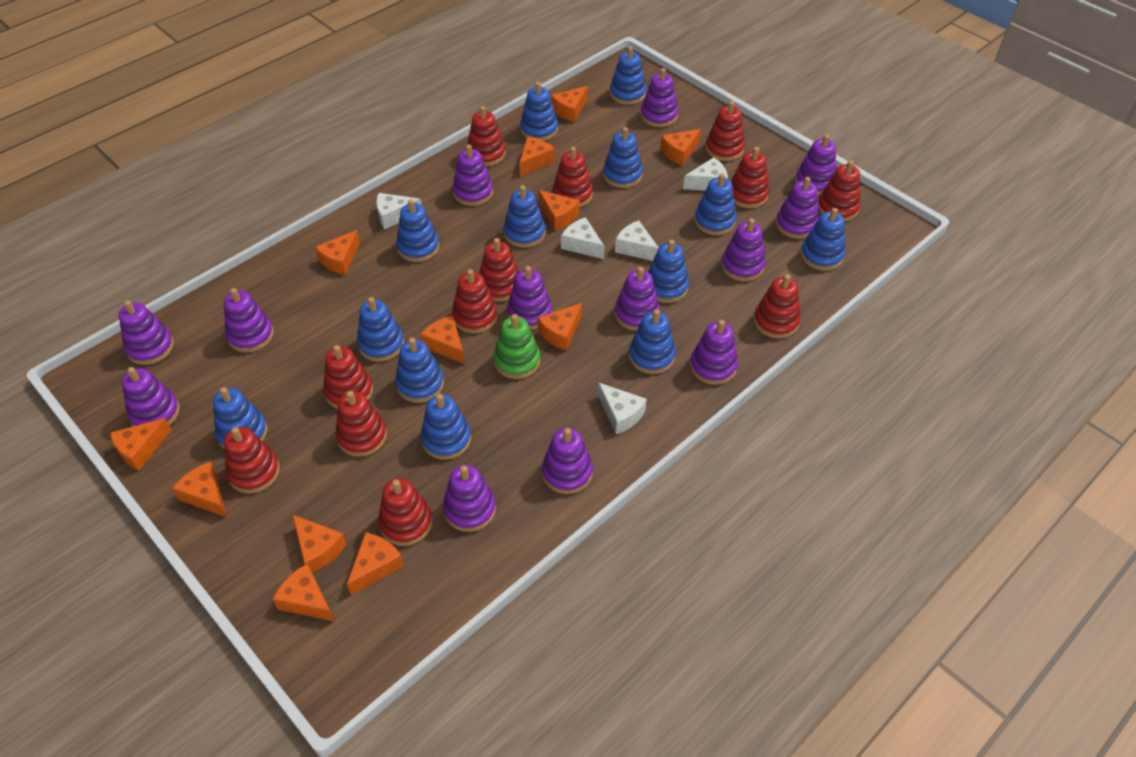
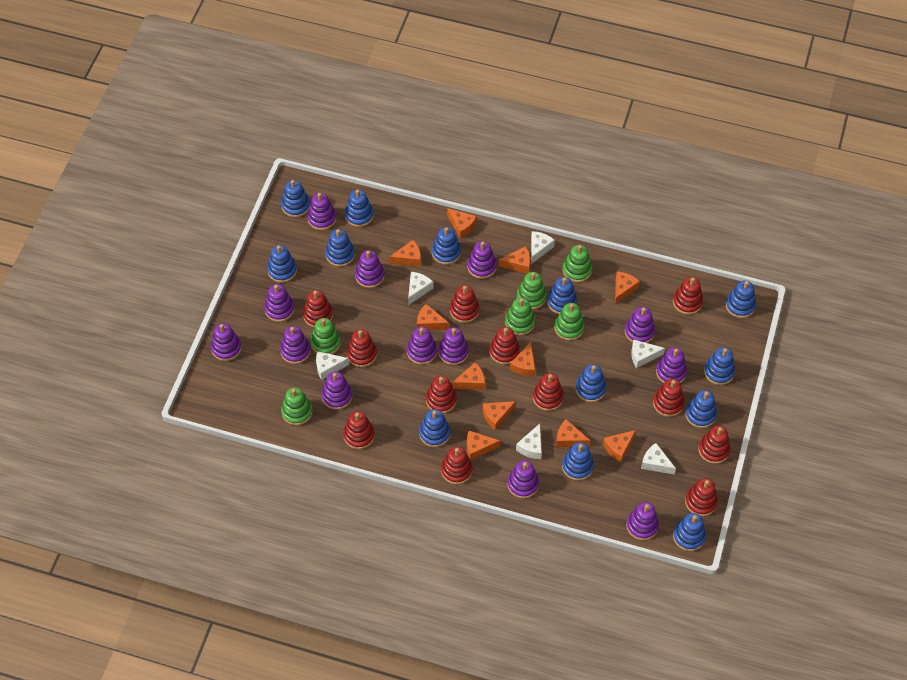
green stacking toy: 1 -> 6
orange cheese: 12 -> 11
white cheese: 5 -> 6

